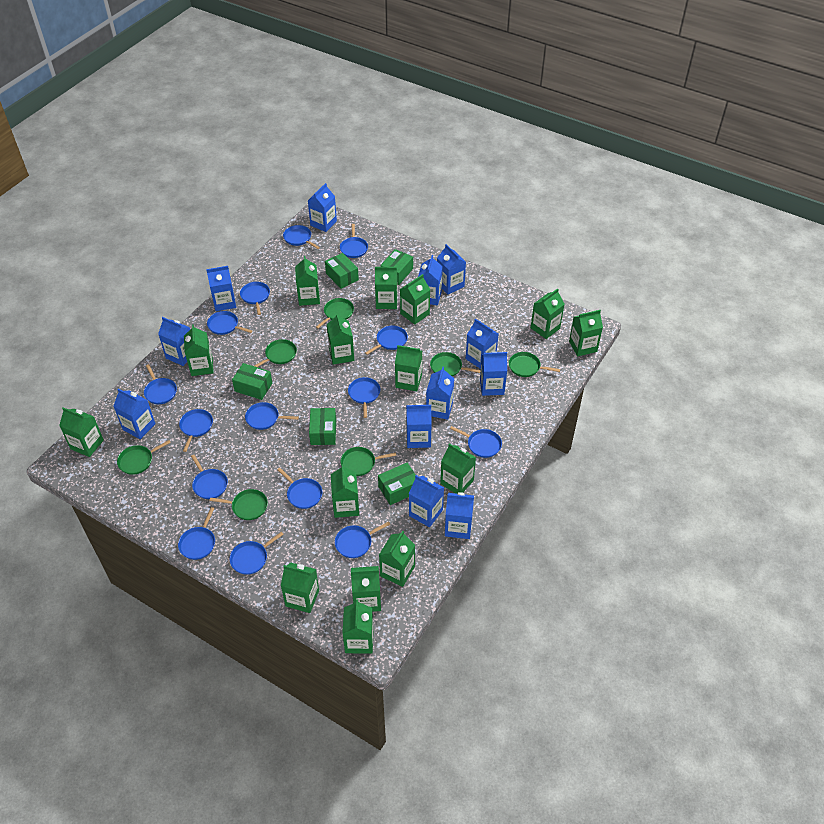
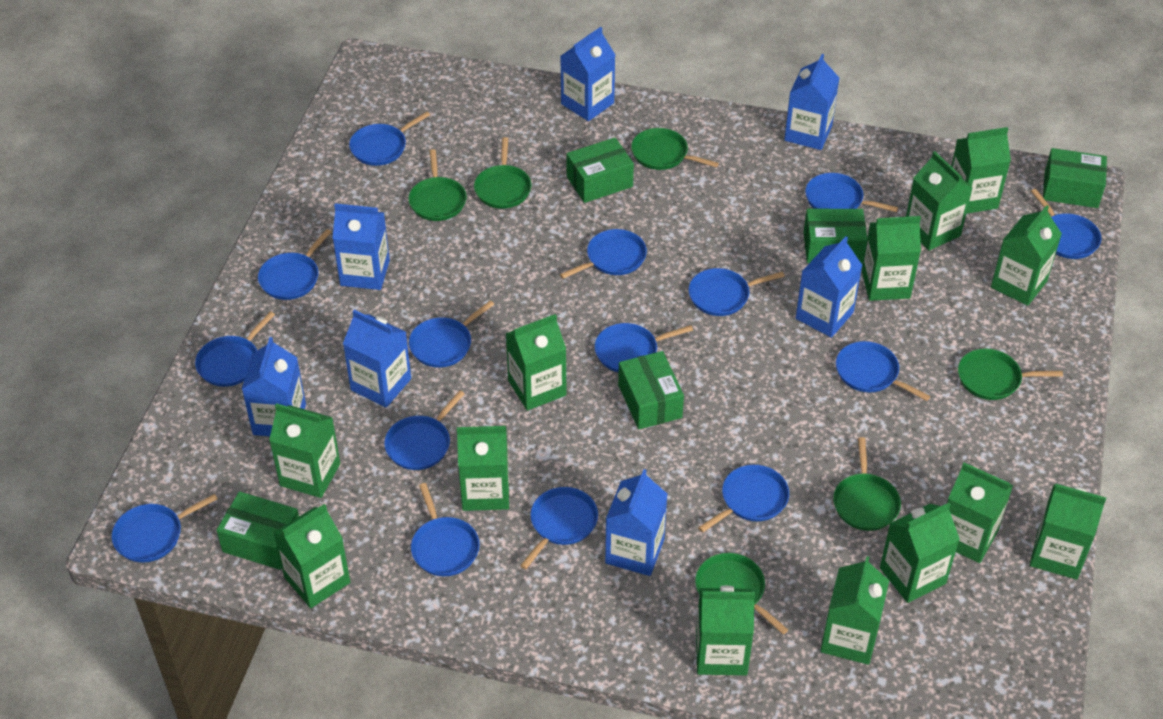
blue carton: 12 -> 7
green carton: 15 -> 13
green pan: 7 -> 6

